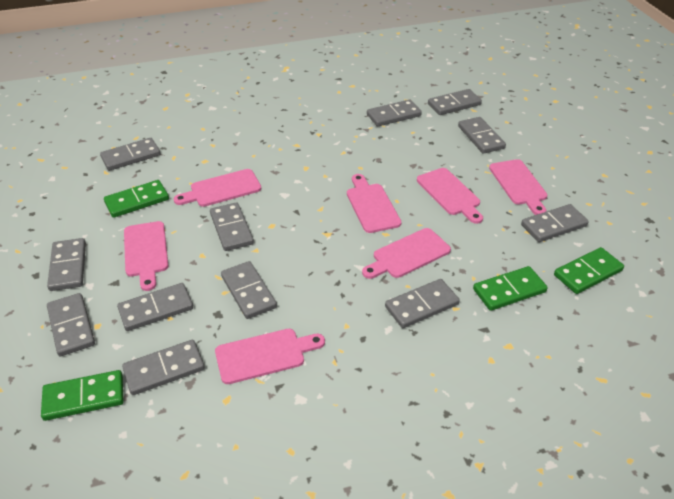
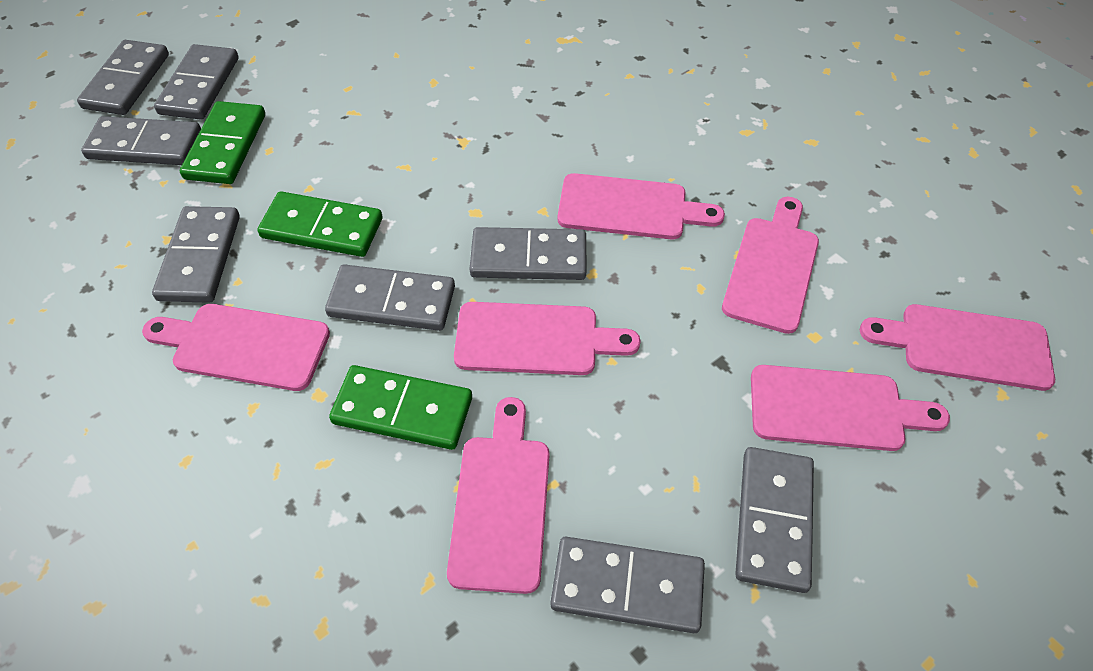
green domino: 4 -> 3
grey domino: 12 -> 8

